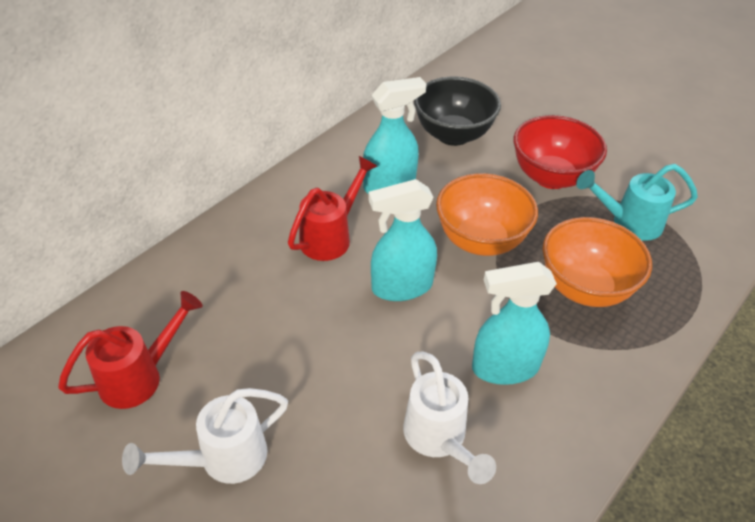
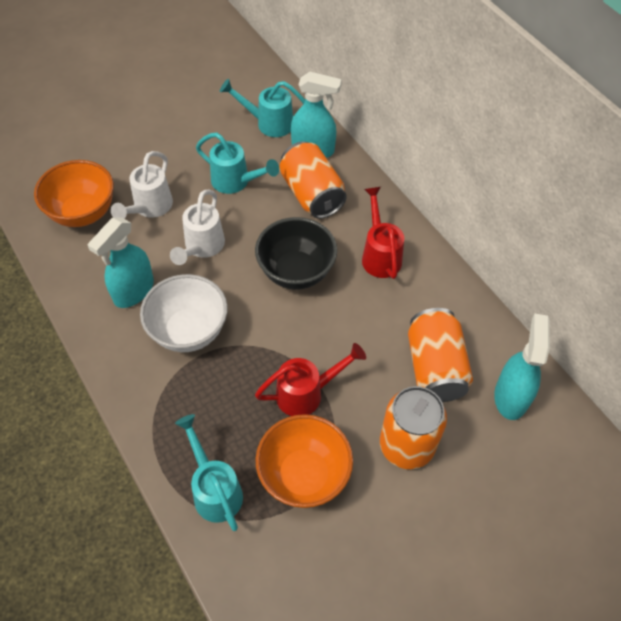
orange can: 0 -> 3
red bowl: 1 -> 0
turquoise watering can: 1 -> 3
white bowl: 0 -> 1

